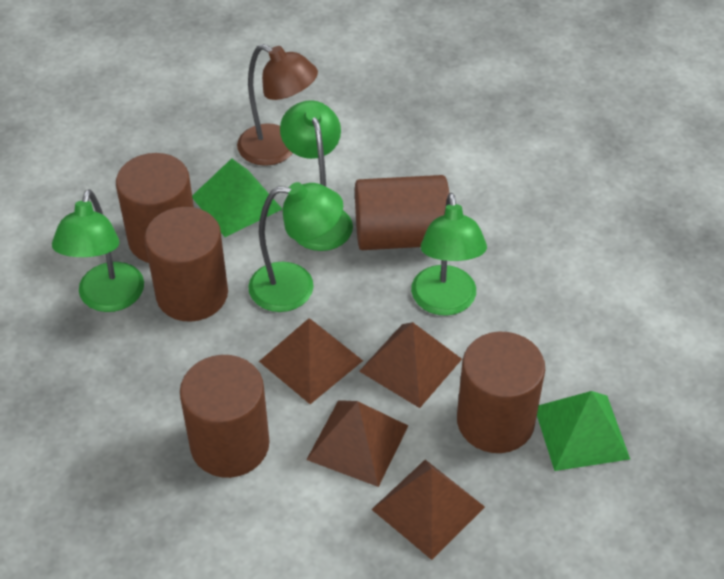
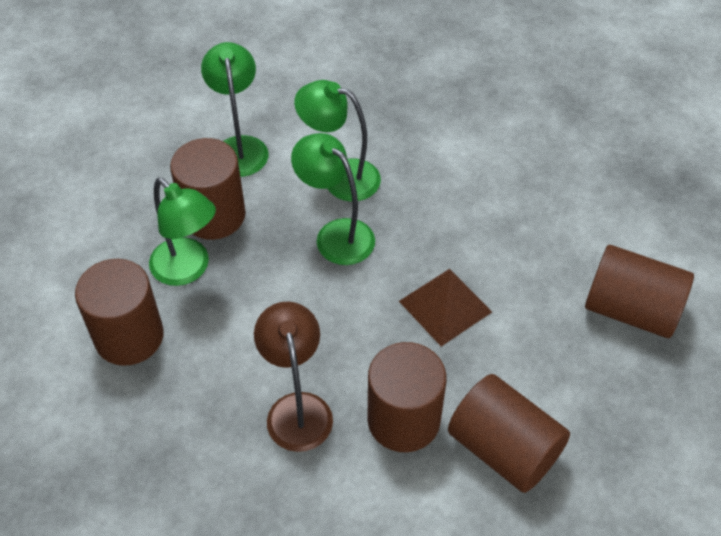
brown pyramid: 4 -> 1
green pyramid: 2 -> 0

